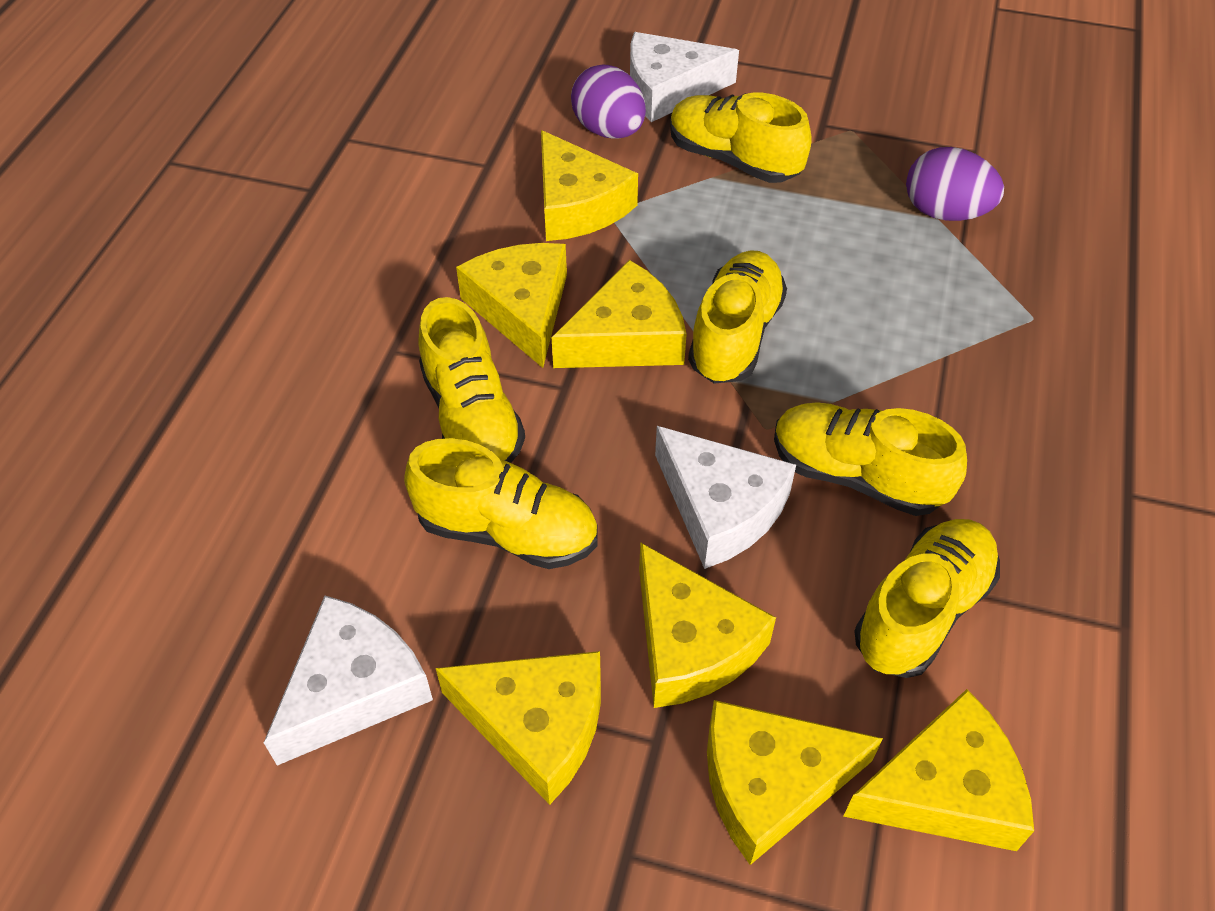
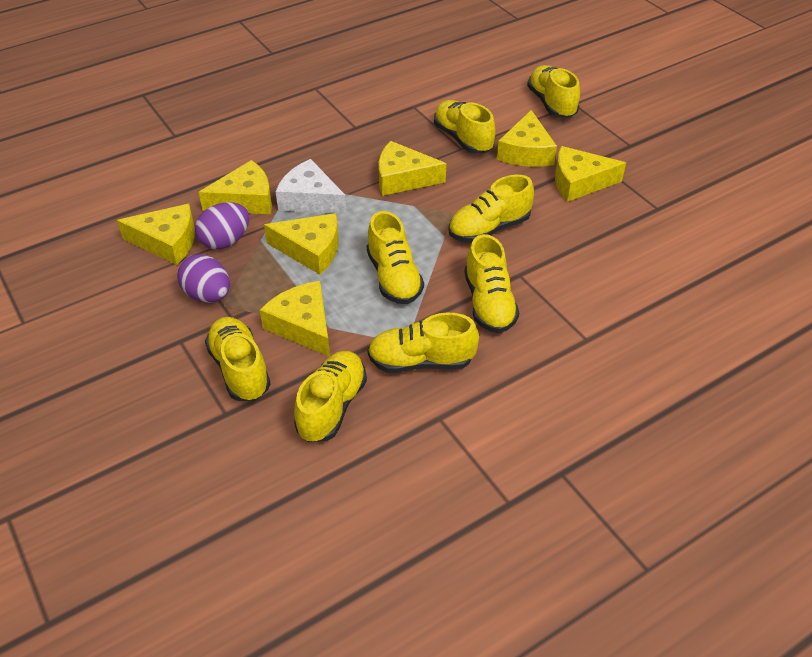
white cheese: 3 -> 1
yellow shoe: 6 -> 8

